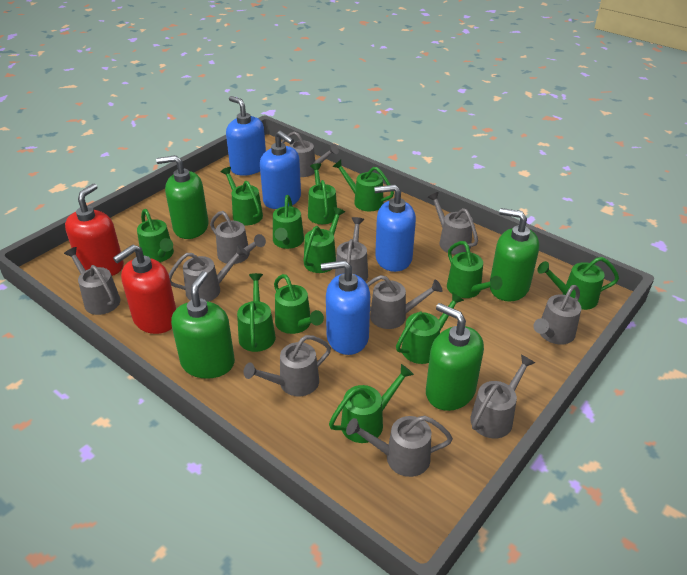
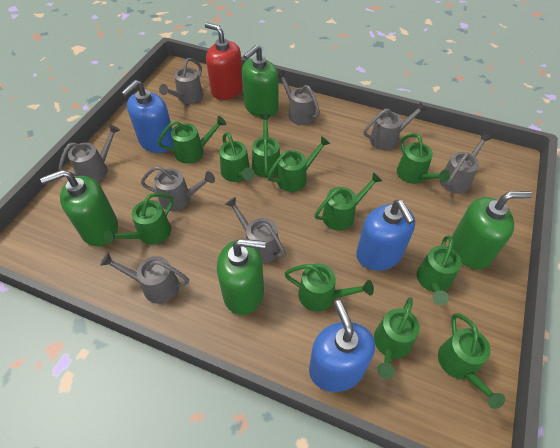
blue soap dispenser: 4 -> 3
green watering can: 12 -> 11
grey watering can: 11 -> 8
red soap dispenser: 2 -> 1

